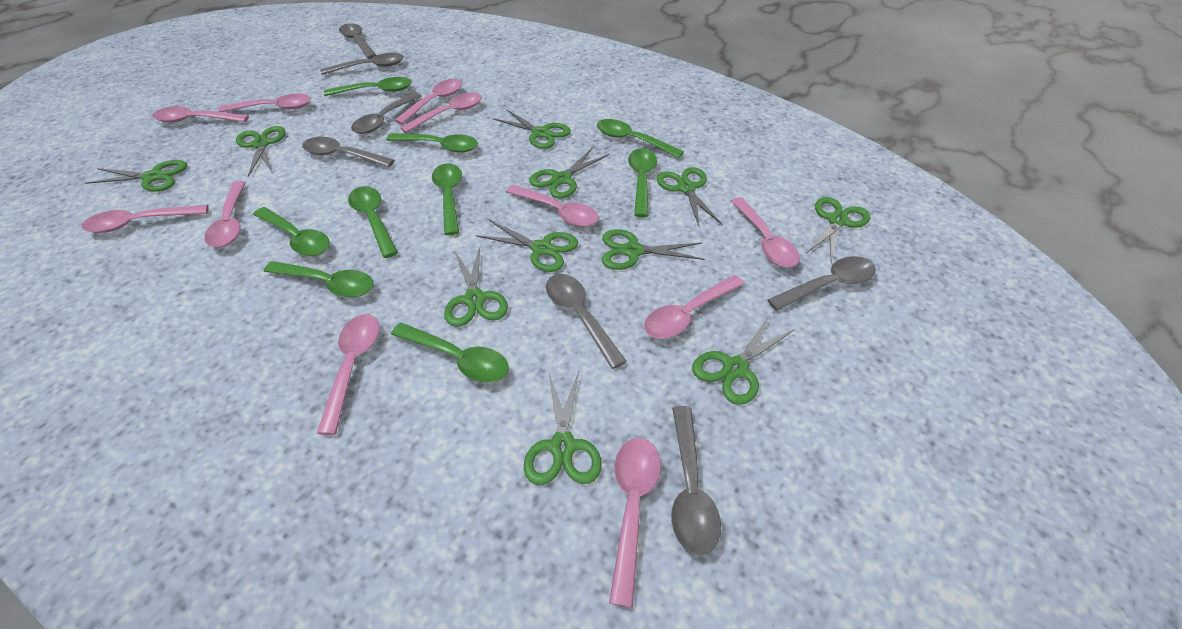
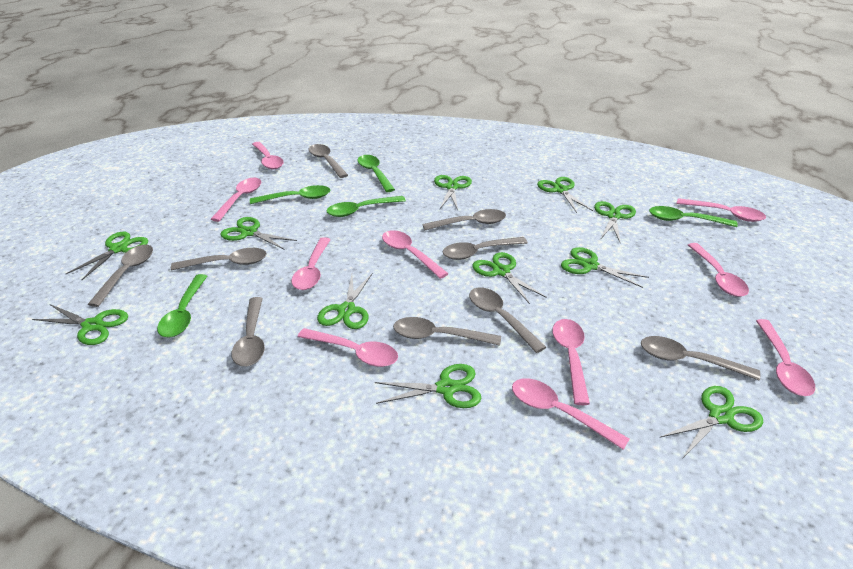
green spoon: 9 -> 5
grey spoon: 7 -> 9
pink spoon: 11 -> 10

